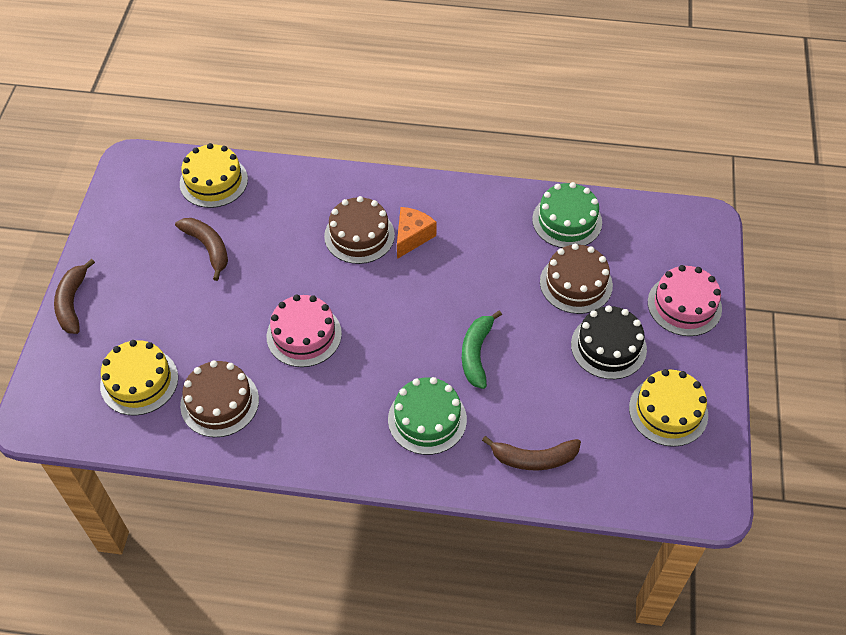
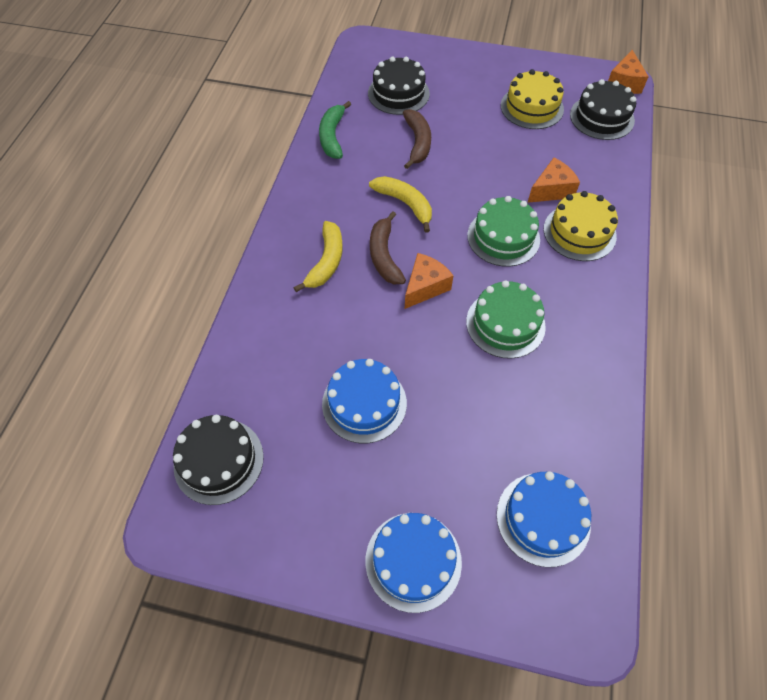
black cake: 1 -> 3
blue cake: 0 -> 3
brown banana: 3 -> 2
brown cake: 3 -> 0
orange cheese: 1 -> 3
pink cake: 2 -> 0
yellow banana: 0 -> 2
yellow cake: 3 -> 2

